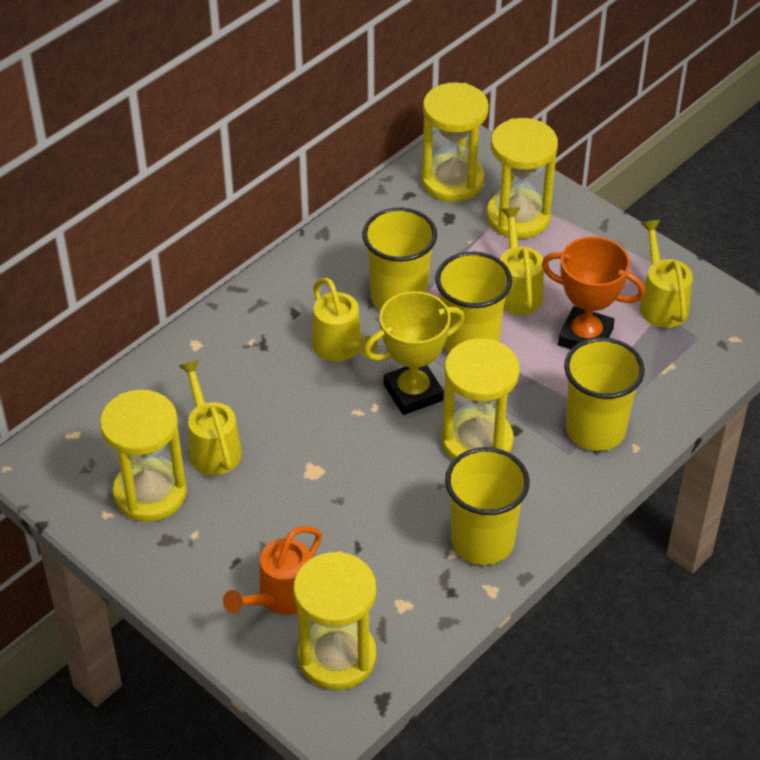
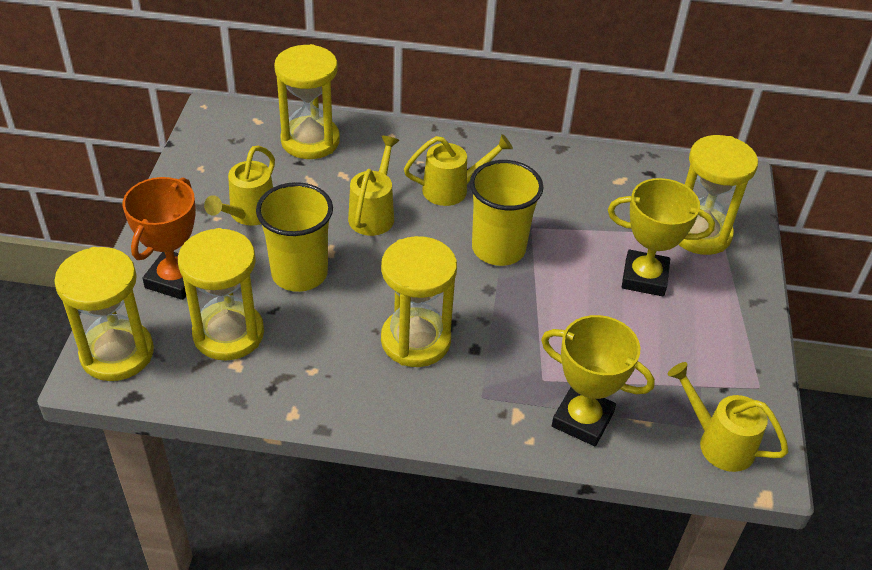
orange watering can: 1 -> 0
yellow cup: 4 -> 2
yellow trophy: 1 -> 2

